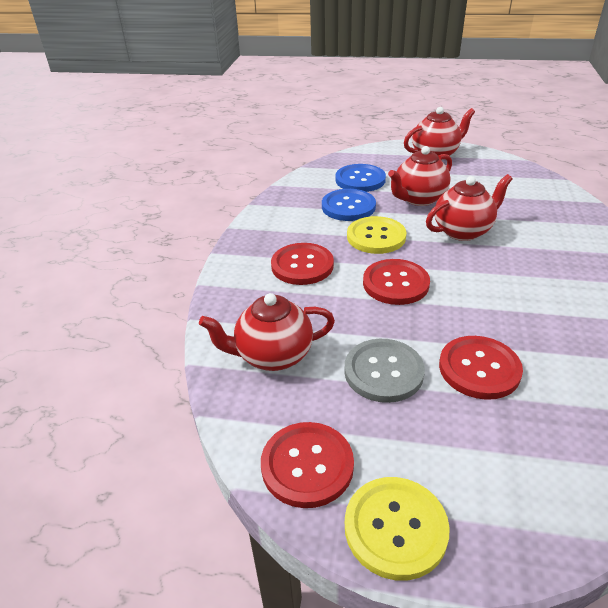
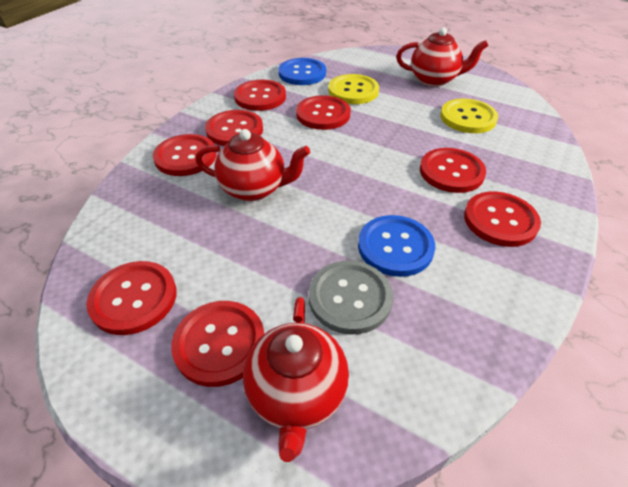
red button: 4 -> 8
red teapot: 4 -> 3

